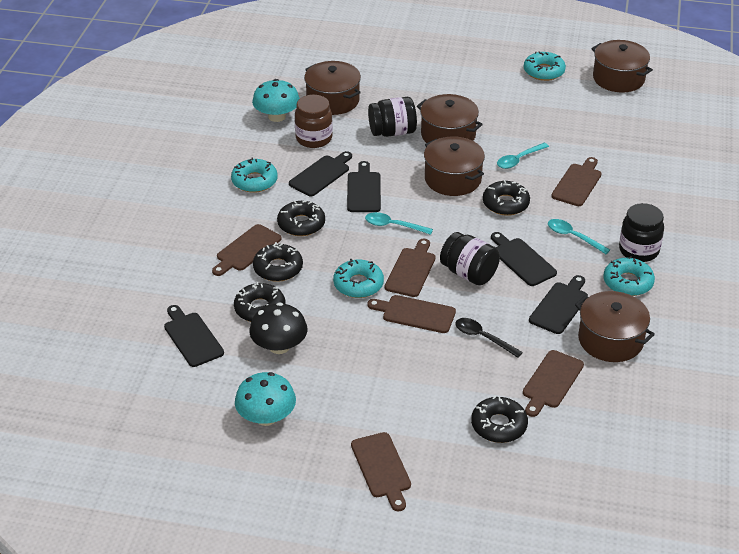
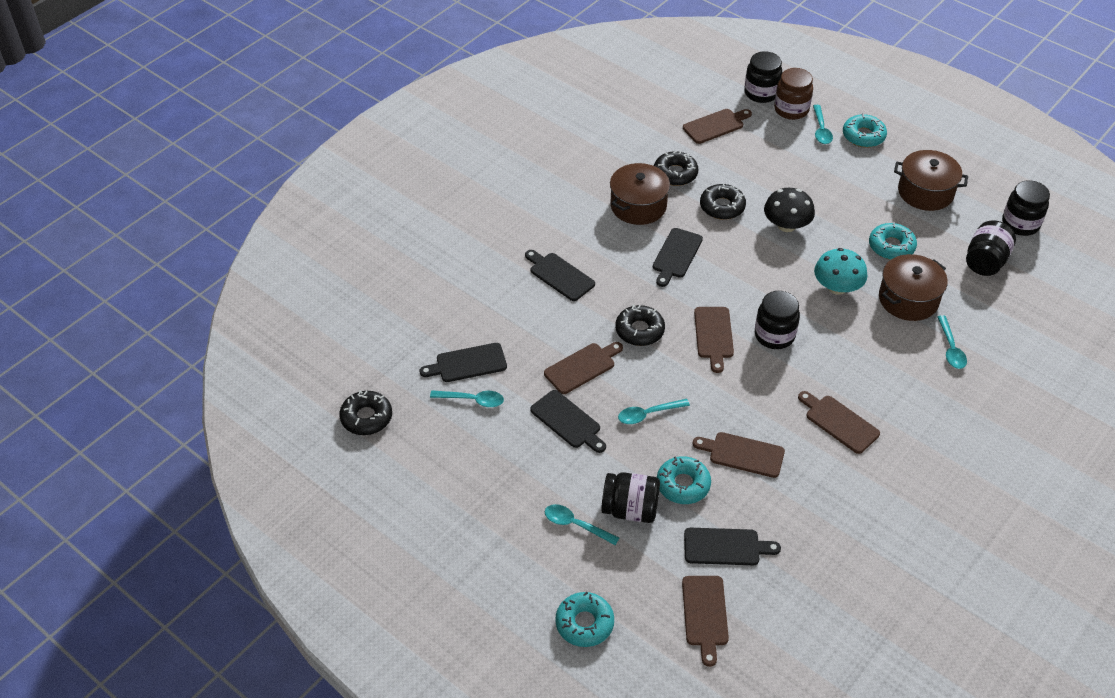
black donut: 5 -> 4
black jar: 3 -> 5
black spoon: 1 -> 0
brown pot: 5 -> 3
turquoise mushroom: 2 -> 1
turquoise spoon: 3 -> 5

